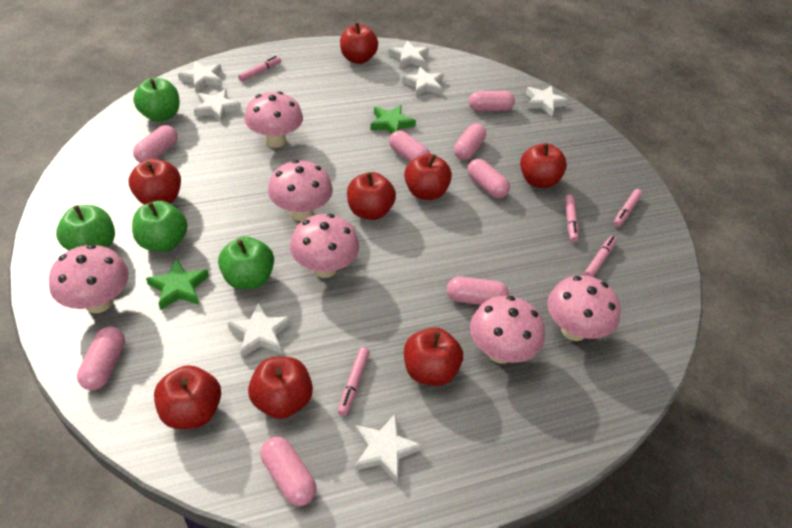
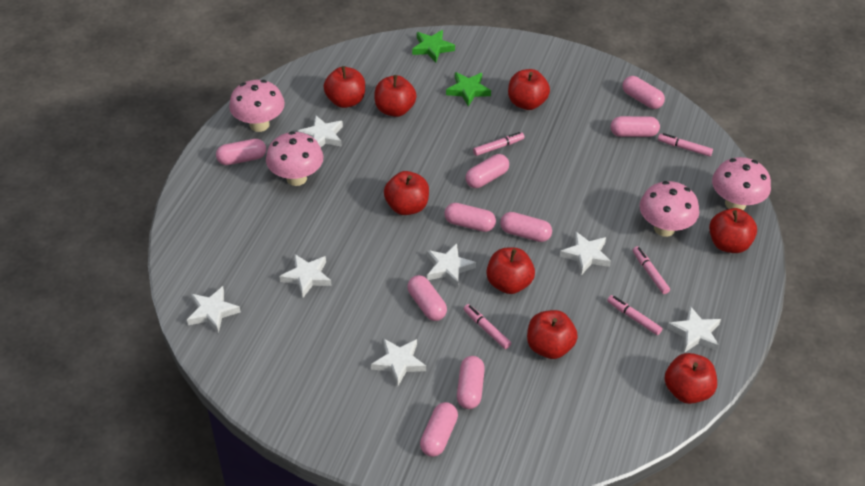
green apple: 4 -> 0
pink capsule: 8 -> 9
pink mushroom: 6 -> 4

